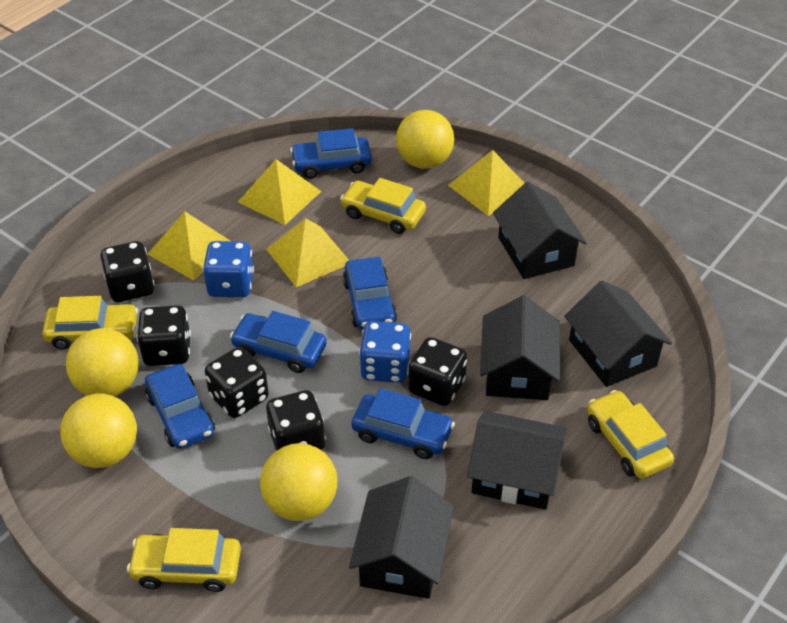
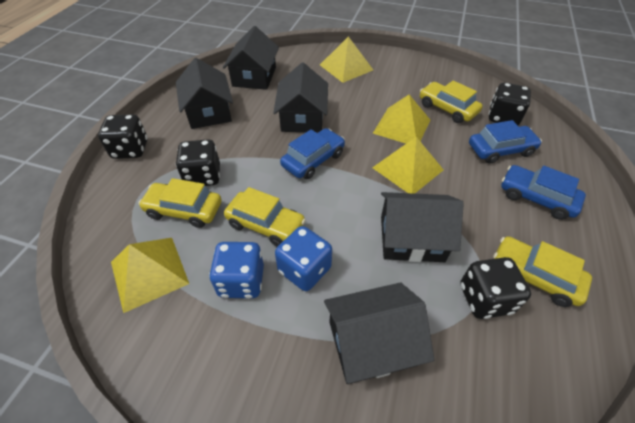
black dice: 5 -> 4
blue car: 5 -> 3
yellow ball: 4 -> 0

